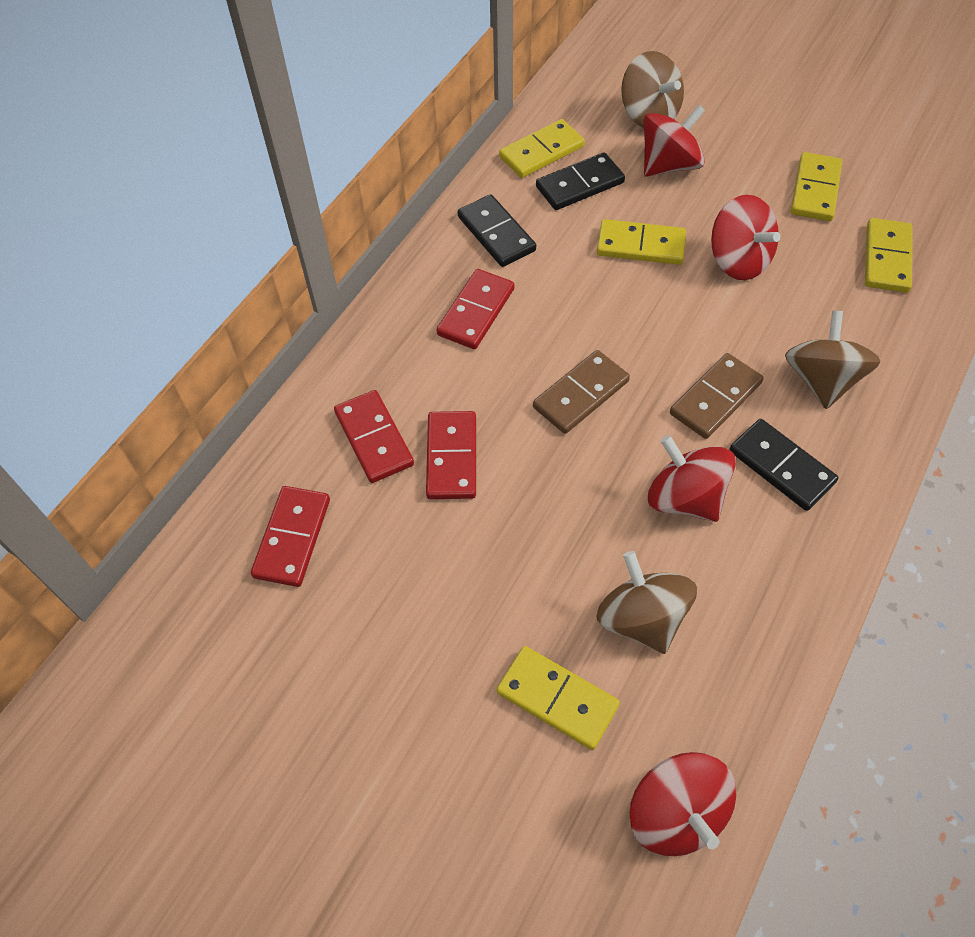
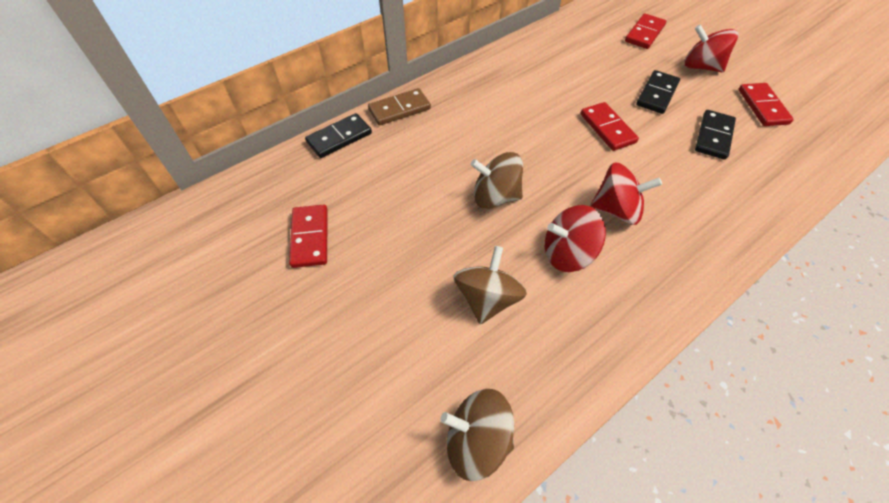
brown domino: 2 -> 1
red spinning top: 4 -> 3
yellow domino: 5 -> 0

